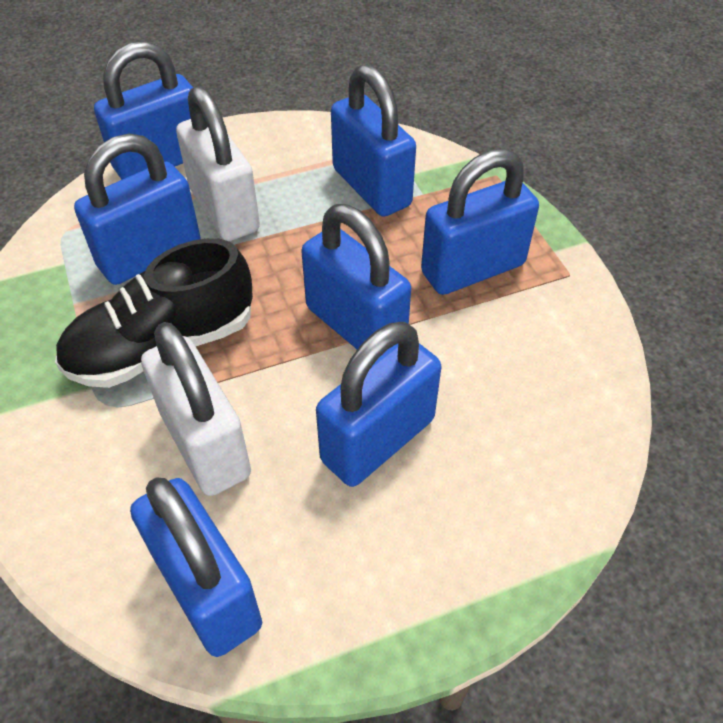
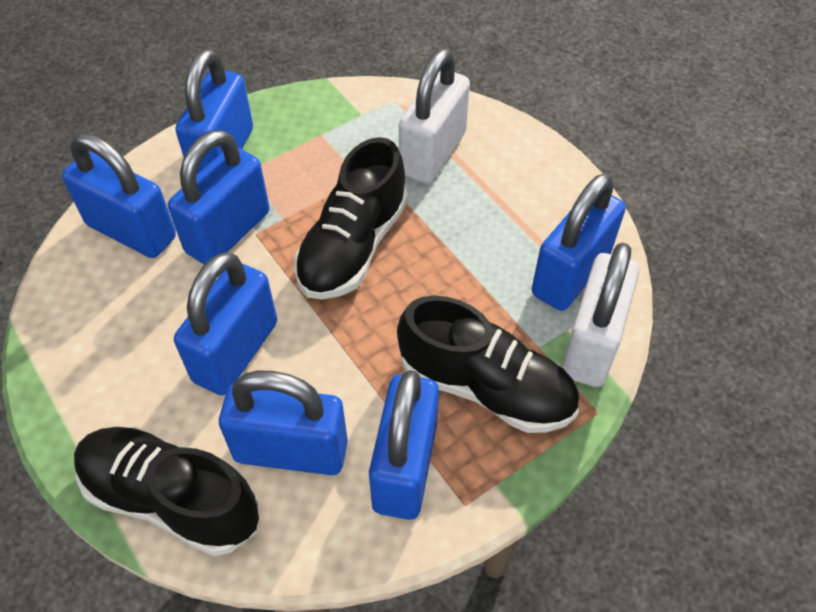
black shoe: 1 -> 3

